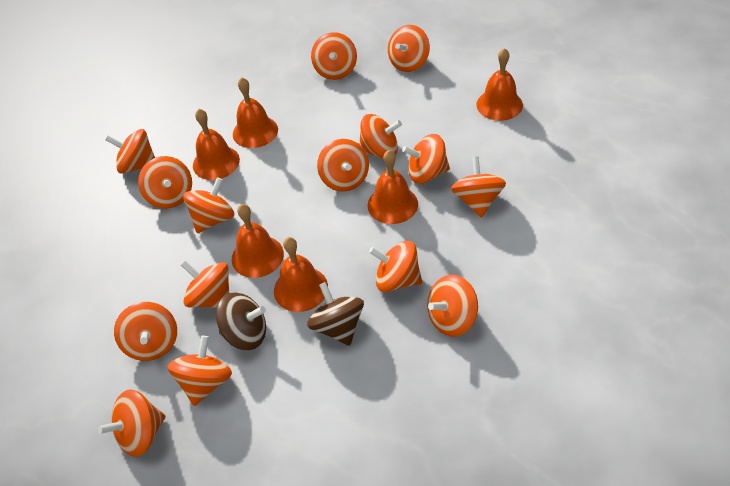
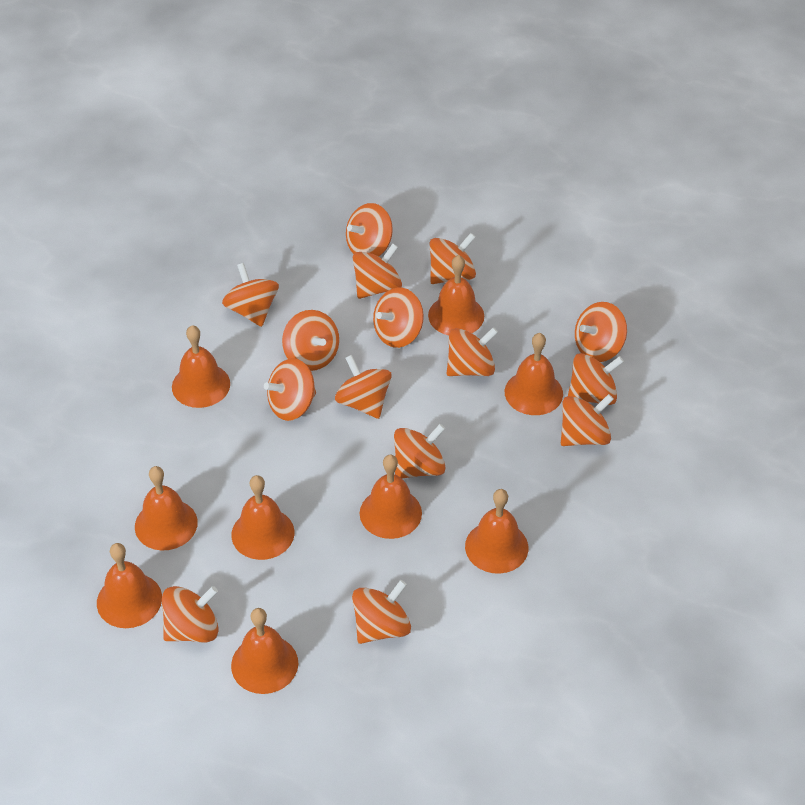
brown spinning top: 2 -> 0
orange bell: 6 -> 9

